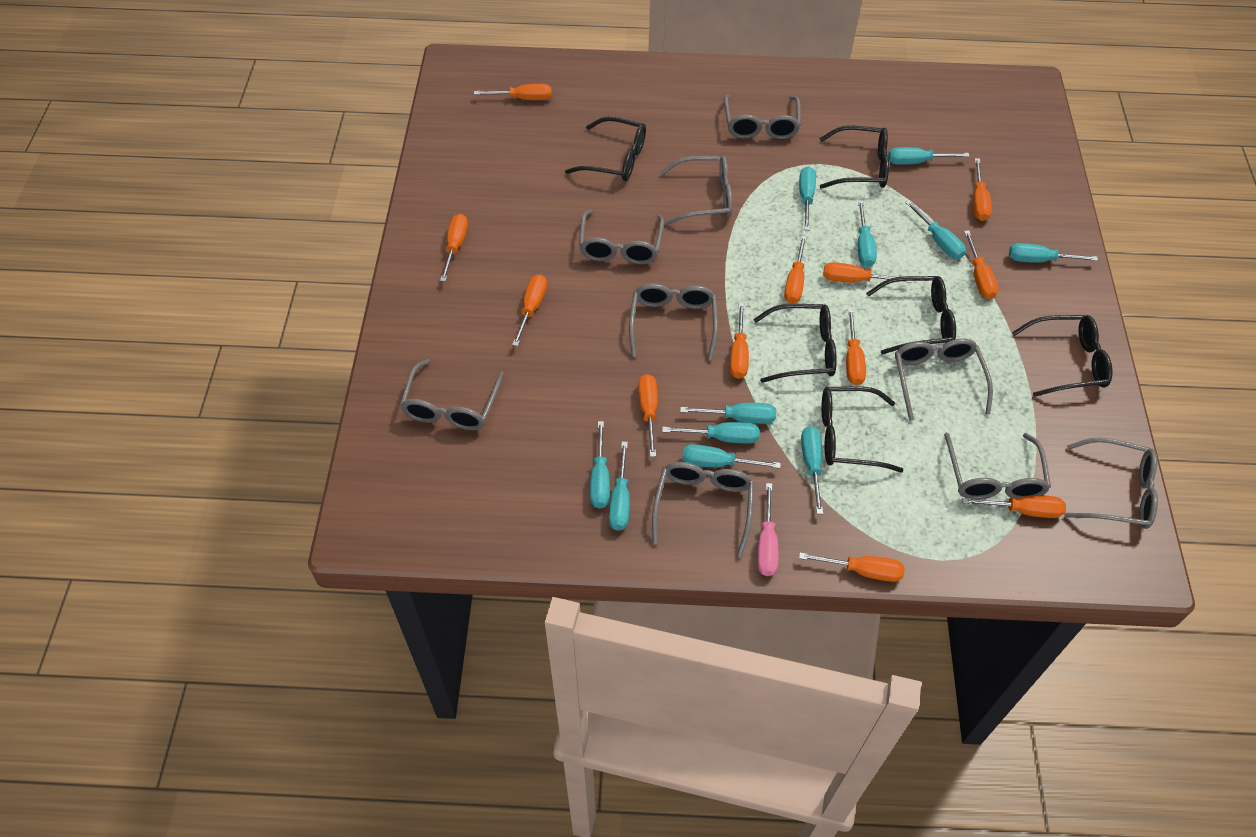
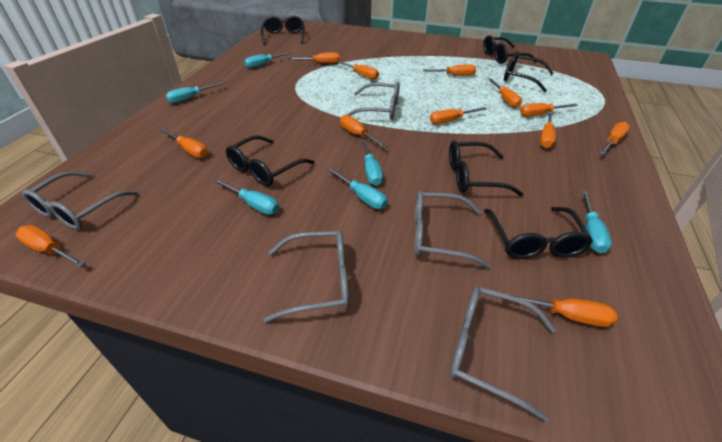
grey glasses: 9 -> 5
pink screwdriver: 1 -> 0
turquoise screwdriver: 11 -> 6

